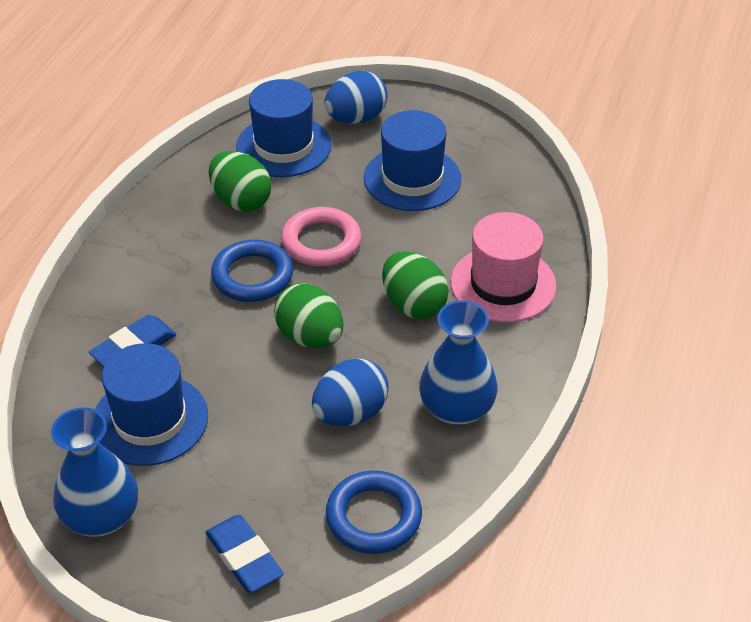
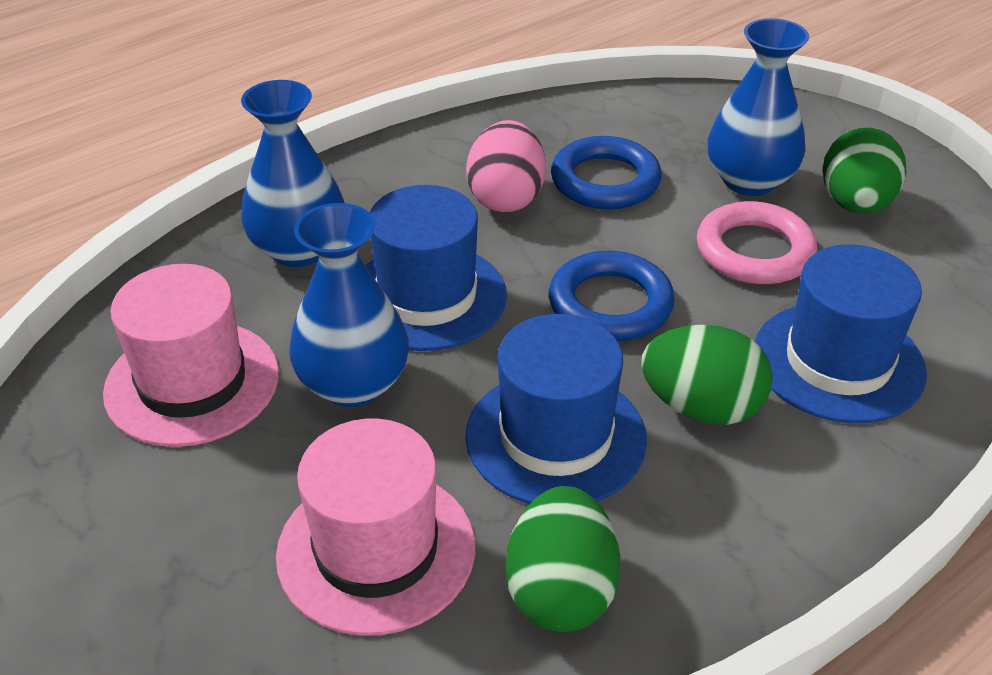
blue egg: 2 -> 0
blue eraser: 2 -> 0
blue vase: 2 -> 3
pink egg: 0 -> 1
pink hat: 1 -> 2

